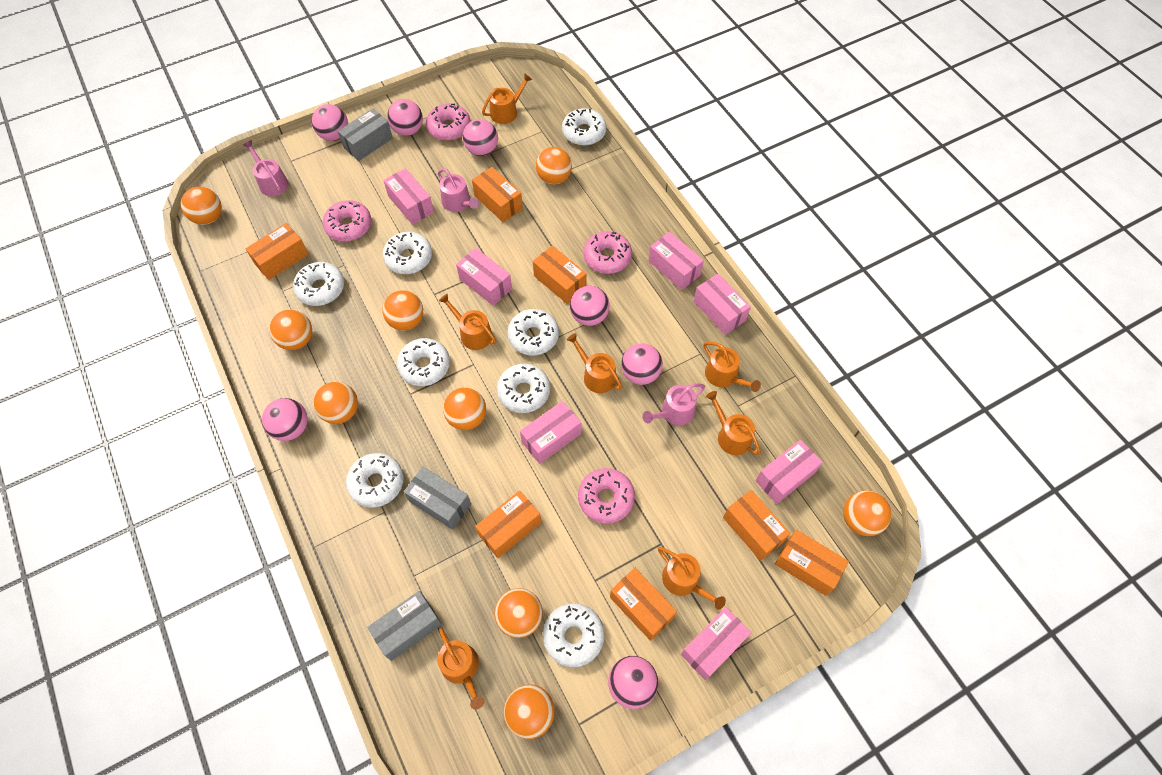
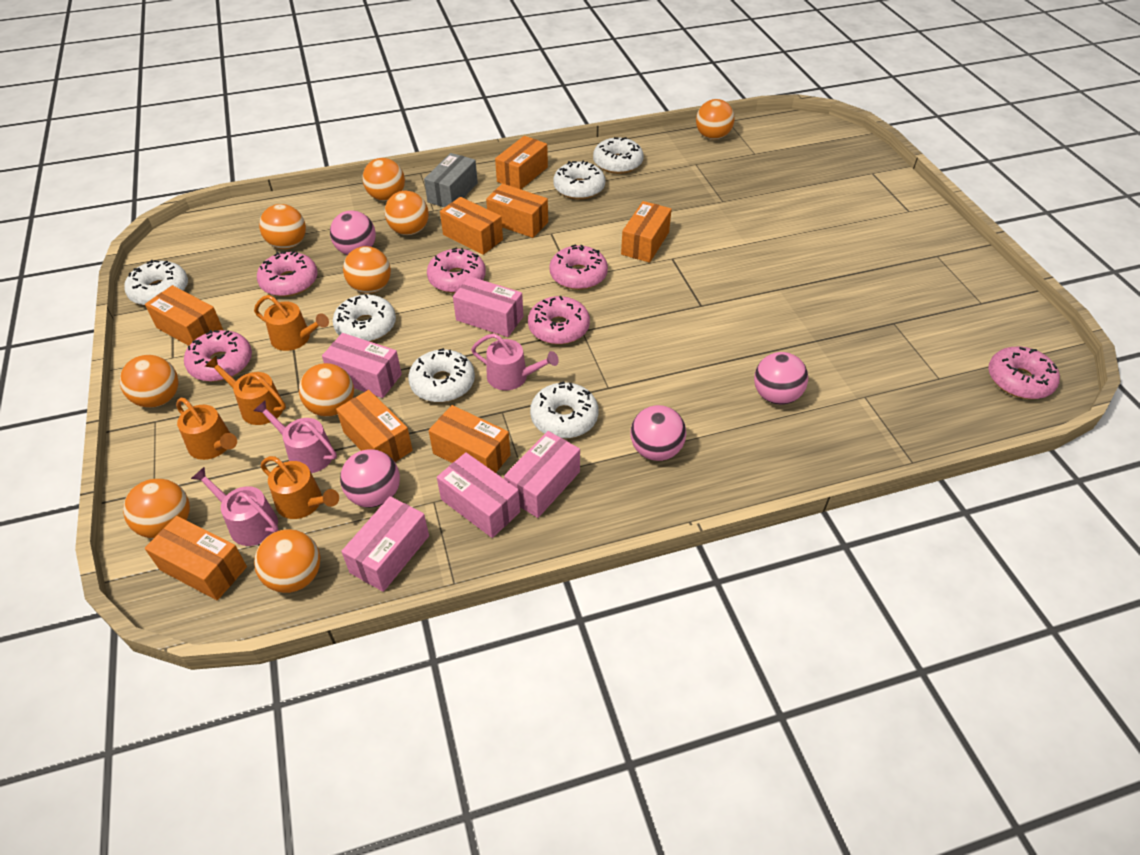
grey box: 3 -> 1
orange box: 7 -> 8
orange watering can: 7 -> 4
pink ball: 7 -> 4
pink box: 7 -> 5
pink donut: 4 -> 6
white donut: 8 -> 6

